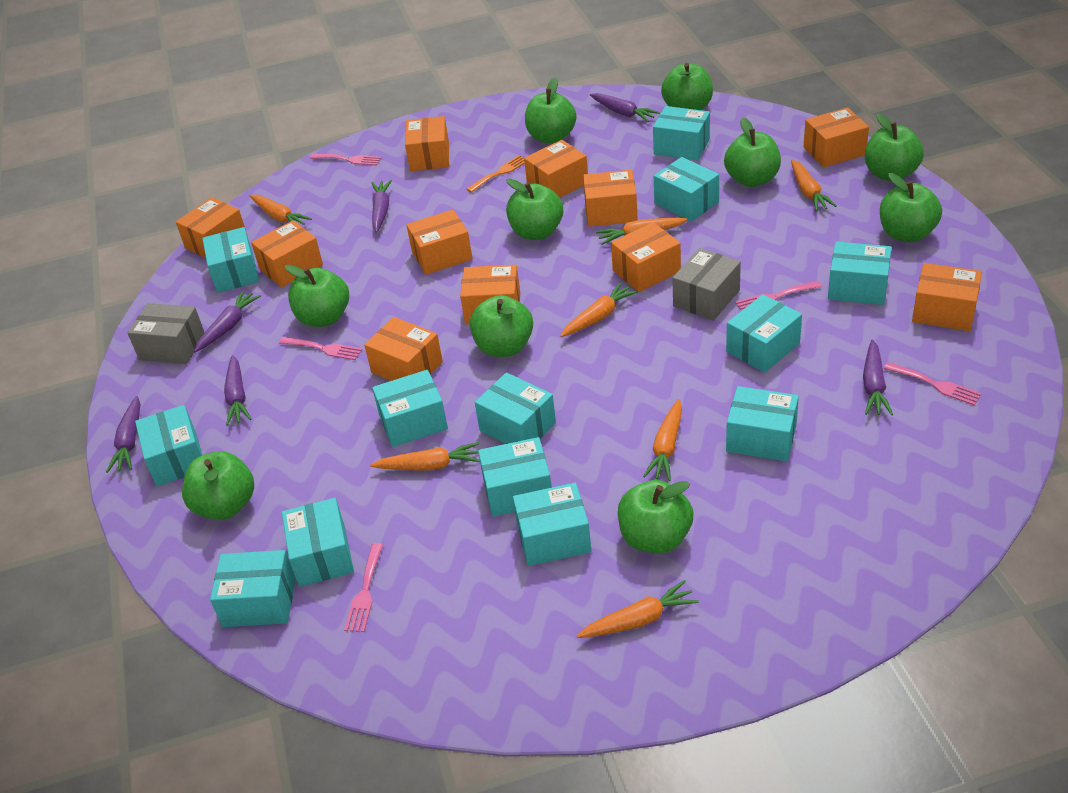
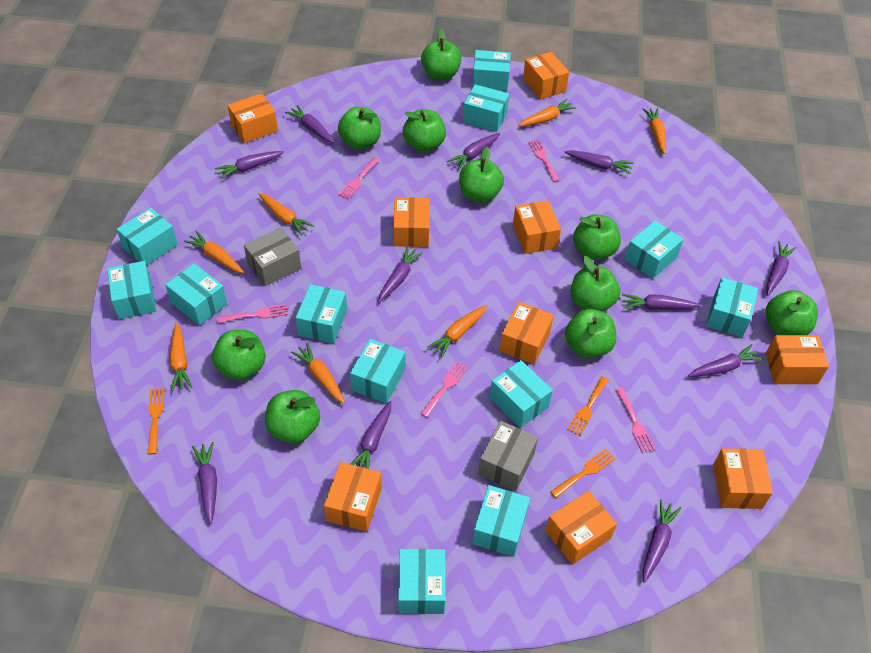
orange box: 11 -> 9
orange fork: 1 -> 3
purple carrot: 6 -> 11
turquoise box: 13 -> 12

